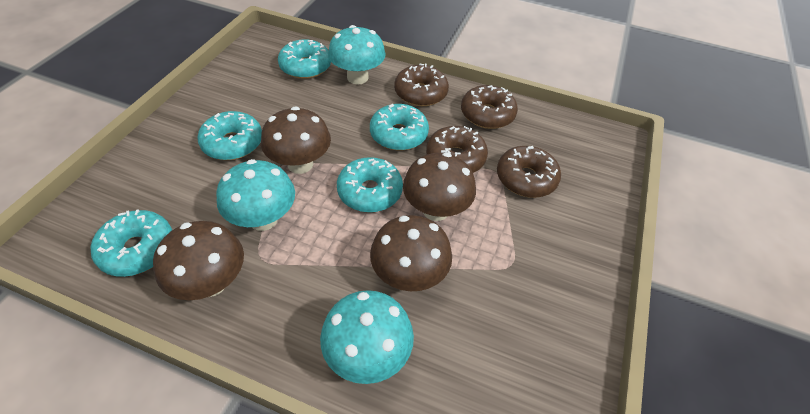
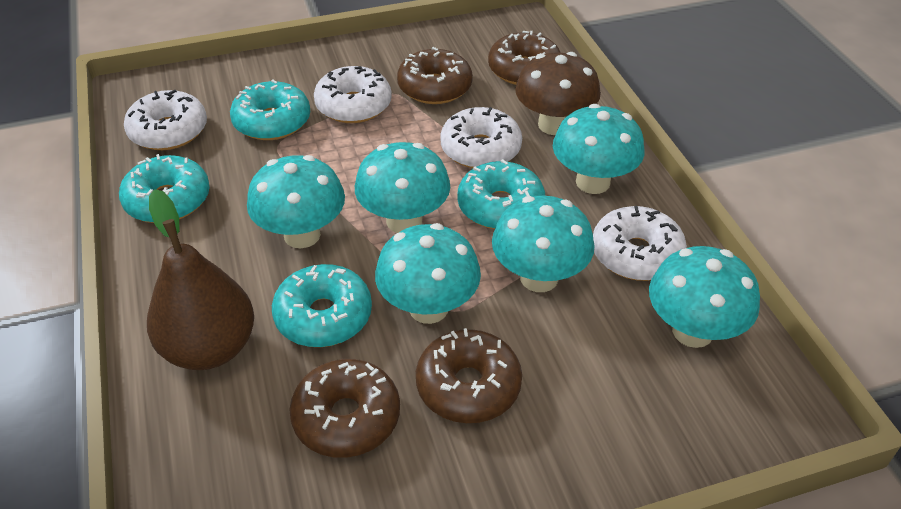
brown mushroom: 4 -> 1
brown pear: 0 -> 1
turquoise donut: 5 -> 4
turquoise mushroom: 3 -> 6
white donut: 0 -> 4

